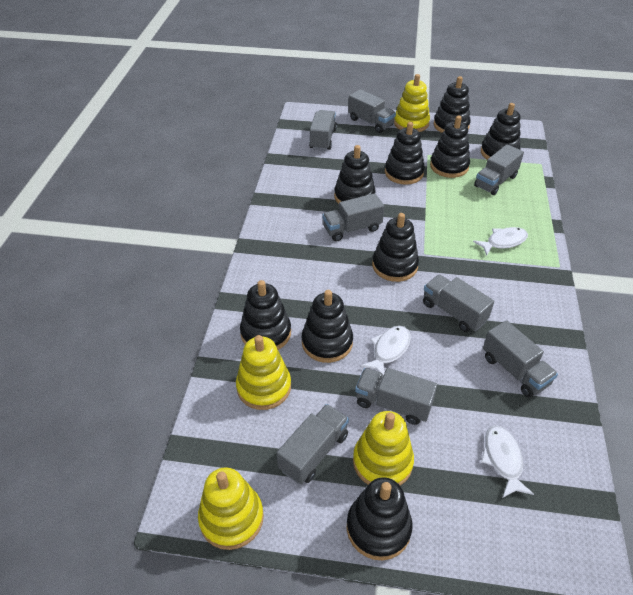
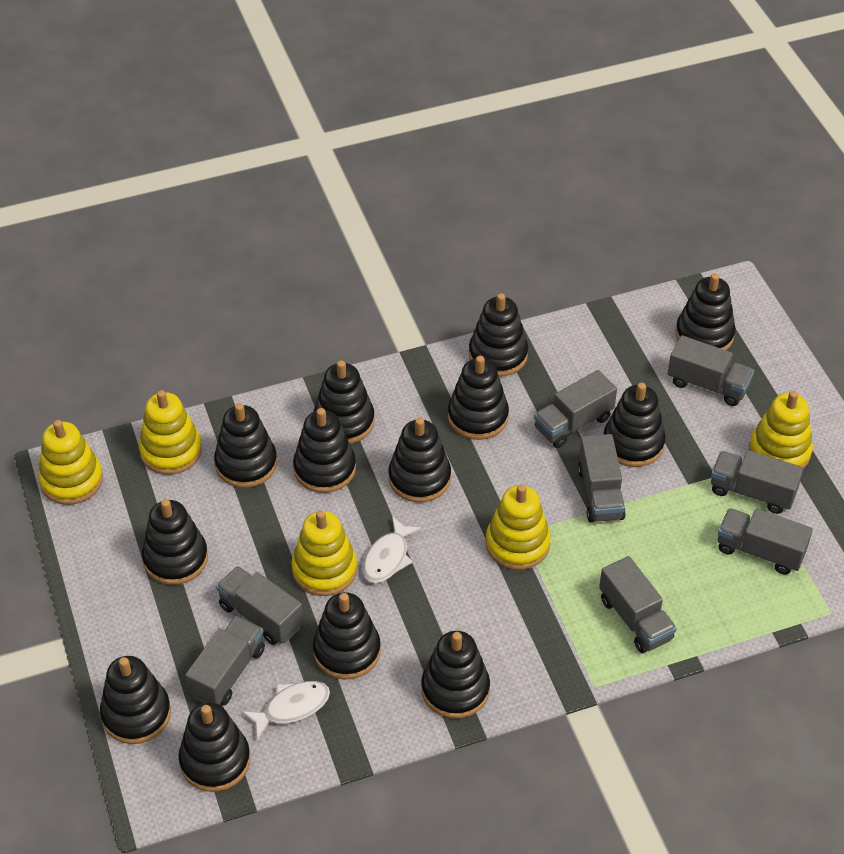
black stacking toy: 9 -> 13
white fish: 3 -> 2
yellow stacking toy: 4 -> 5

